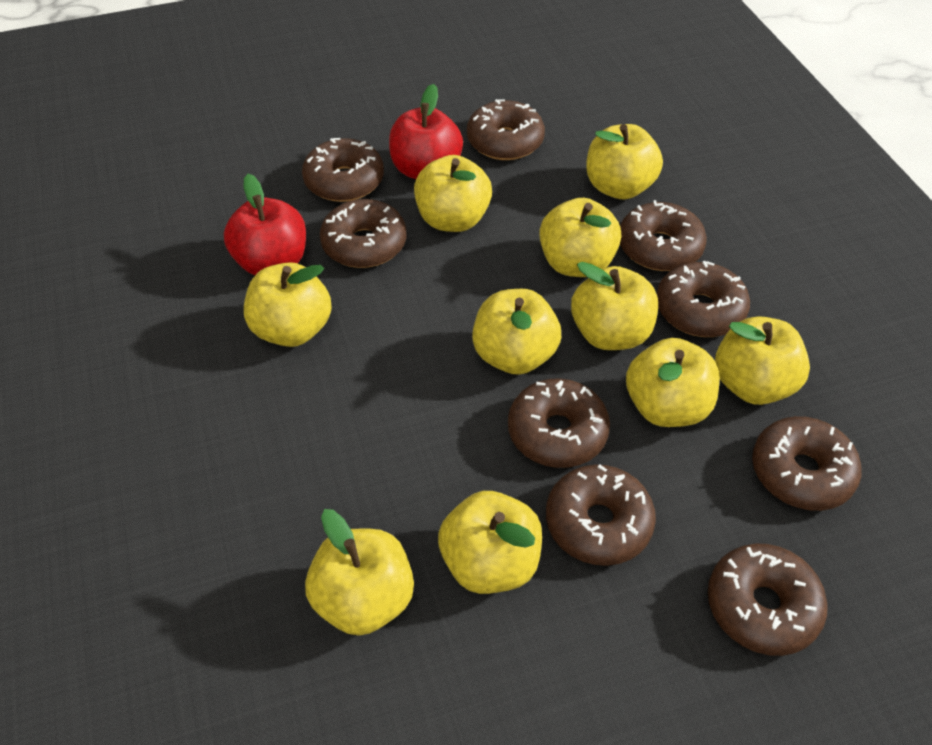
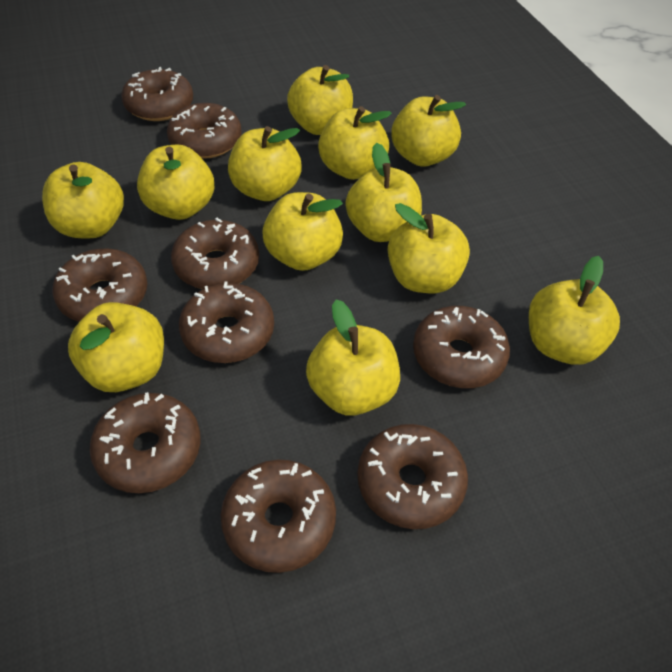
red apple: 2 -> 0
yellow apple: 10 -> 12

